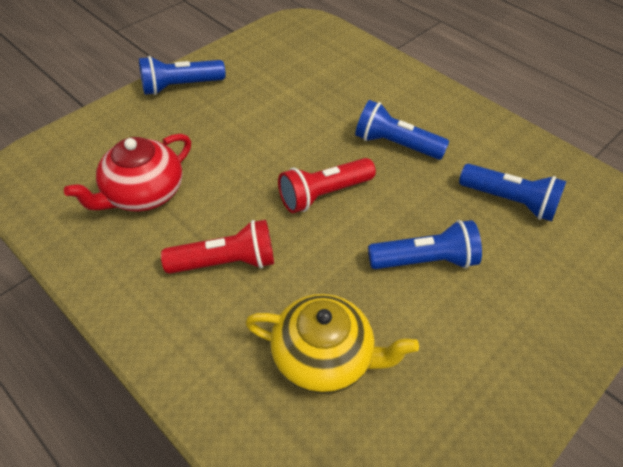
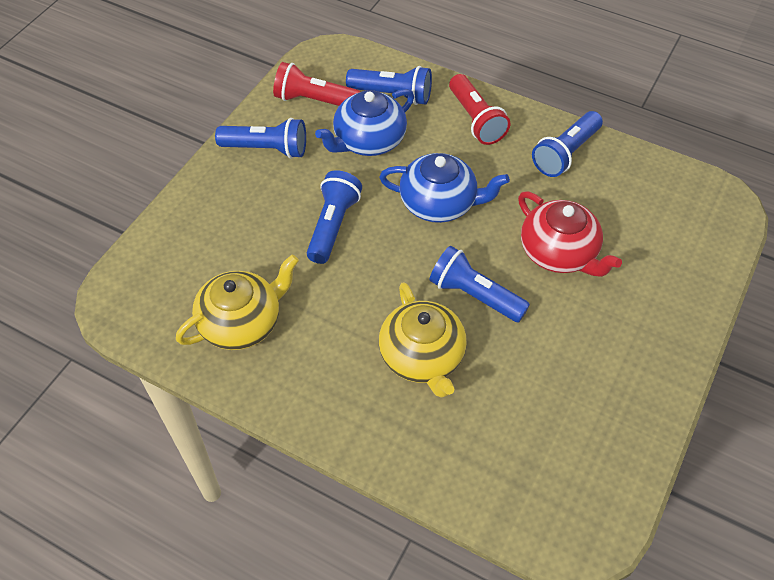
blue flashlight: 4 -> 5
blue teapot: 0 -> 2
yellow teapot: 1 -> 2

